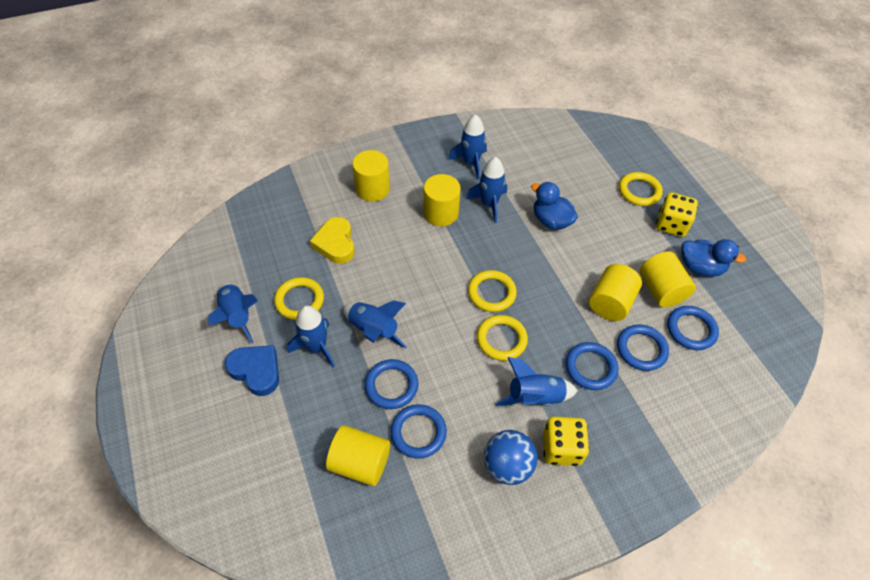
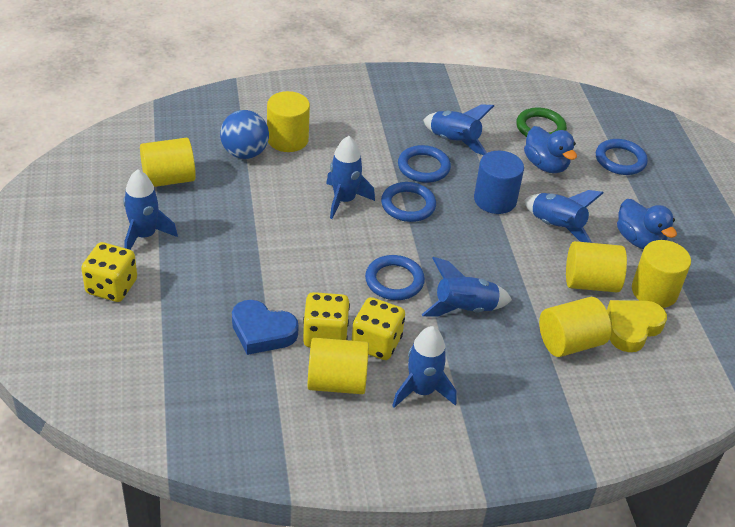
blue cylinder: 0 -> 1
blue ring: 5 -> 4
green ring: 0 -> 1
yellow cylinder: 5 -> 6
yellow dice: 2 -> 3
yellow ring: 4 -> 0

